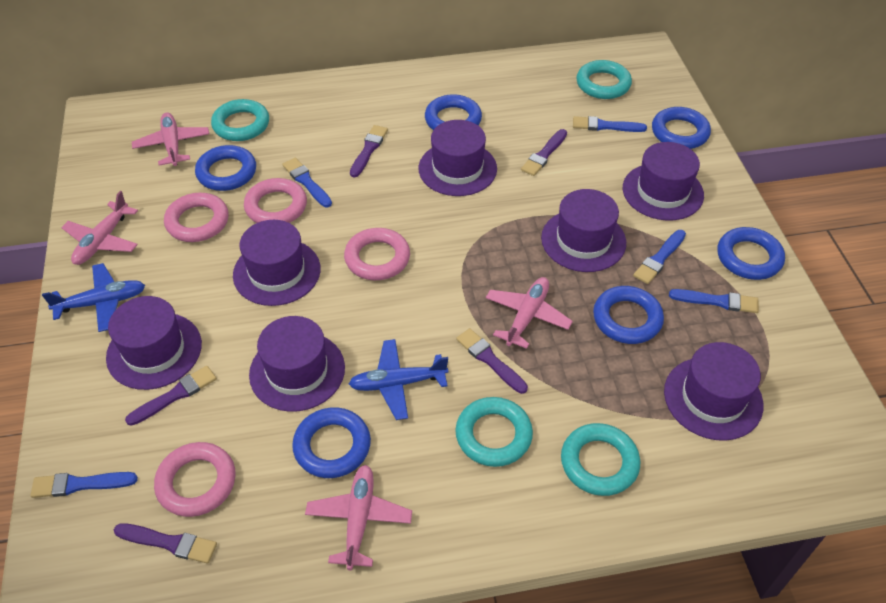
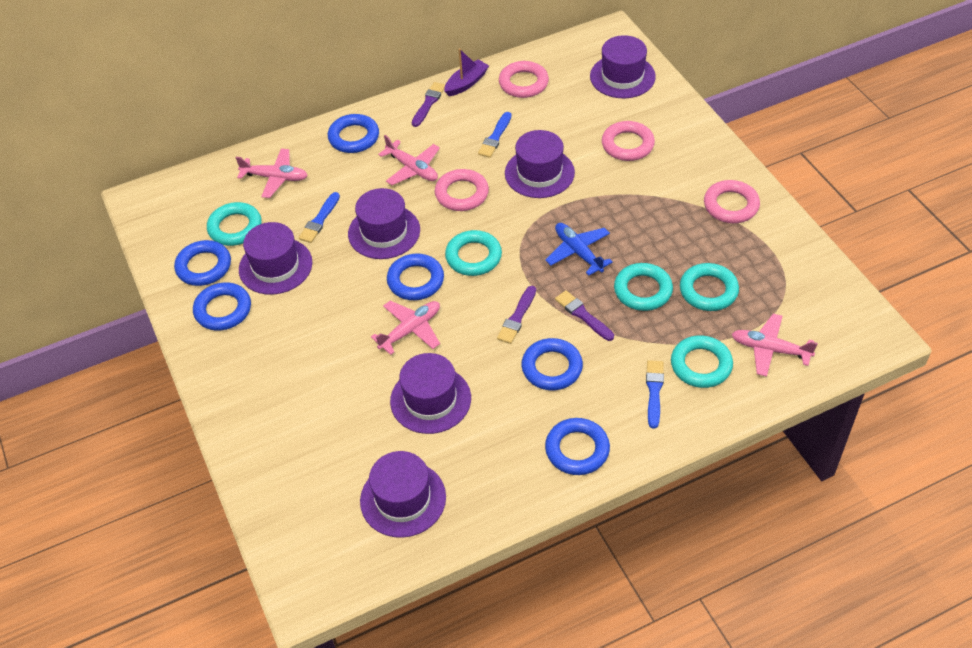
blue brush: 5 -> 3
blue plane: 2 -> 1
purple boat: 0 -> 1
purple brush: 5 -> 3
purple hat: 7 -> 6
turquoise ring: 4 -> 5

